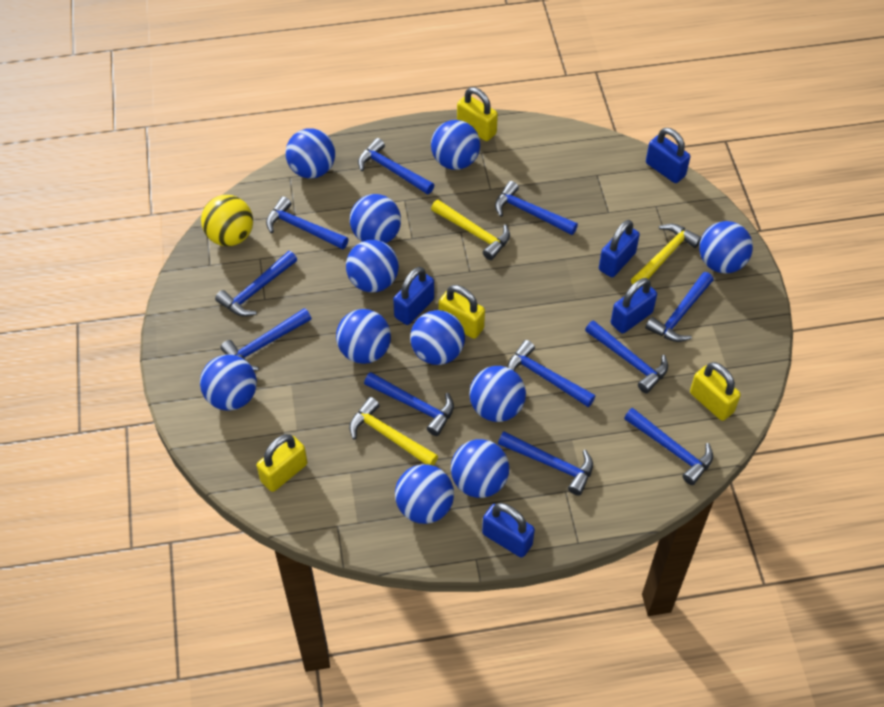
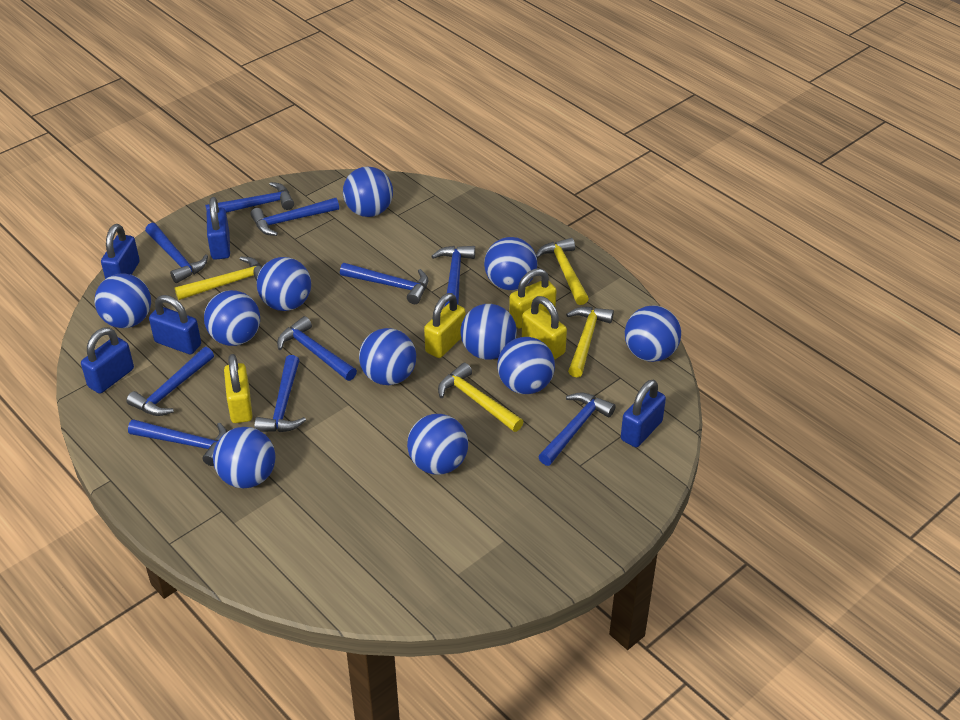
blue hammer: 11 -> 10
yellow ball: 1 -> 0
yellow hammer: 3 -> 4

